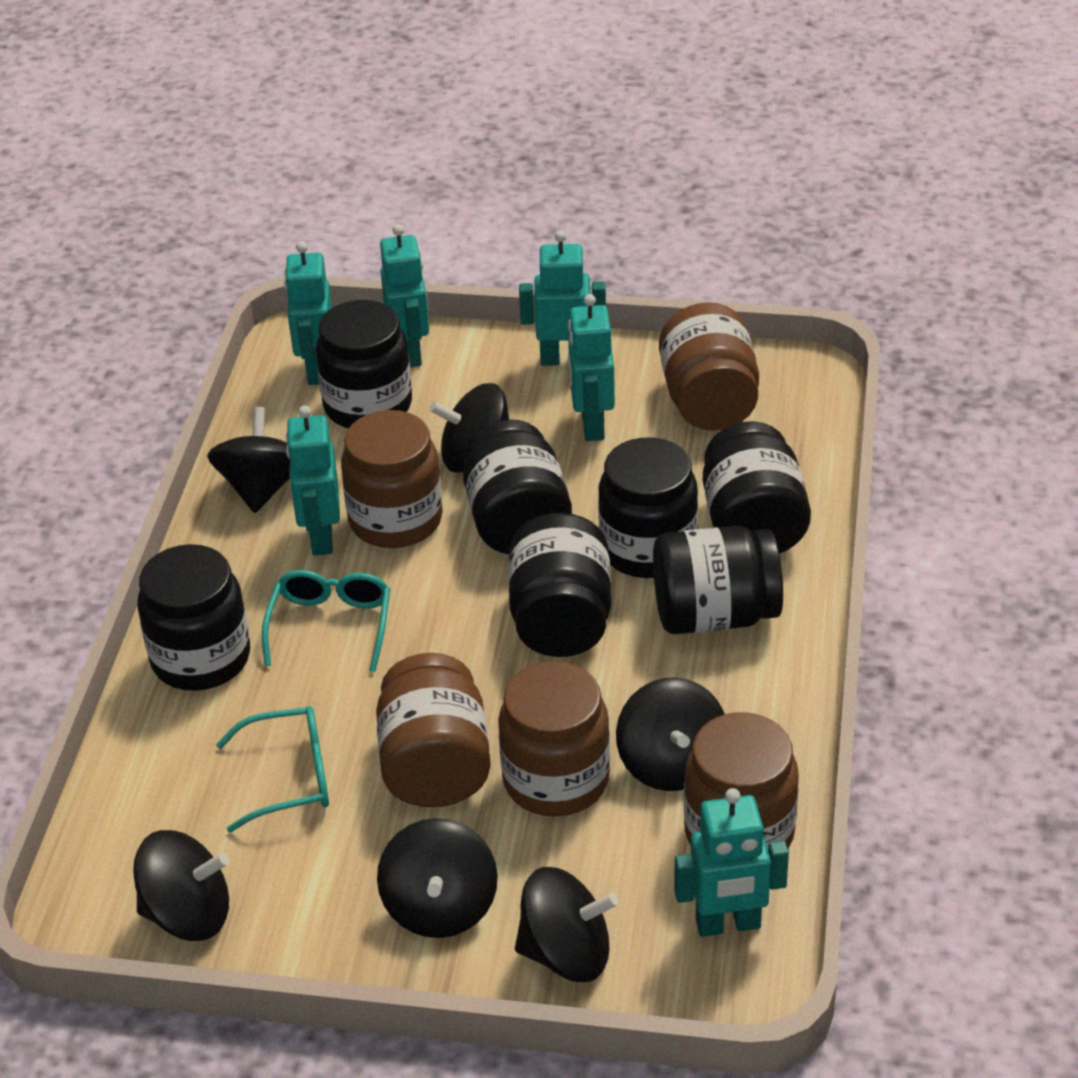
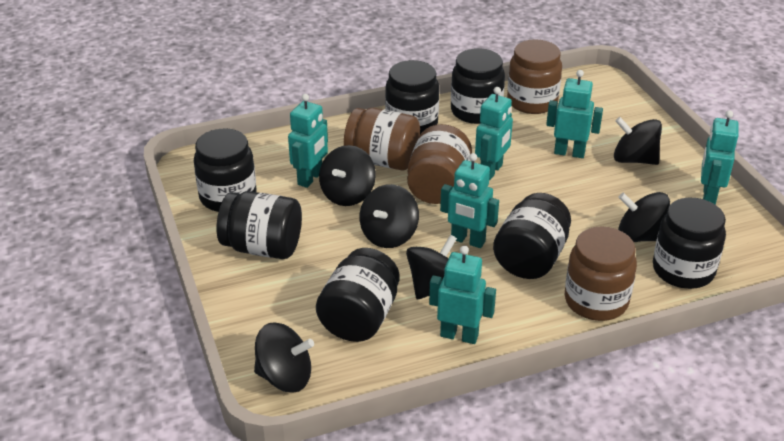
brown jar: 5 -> 4
turquoise glasses: 2 -> 0

